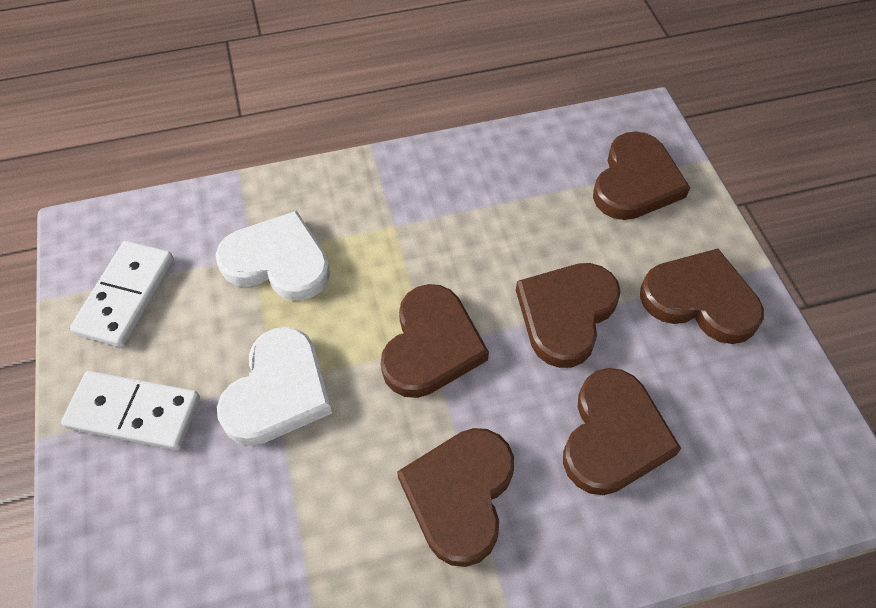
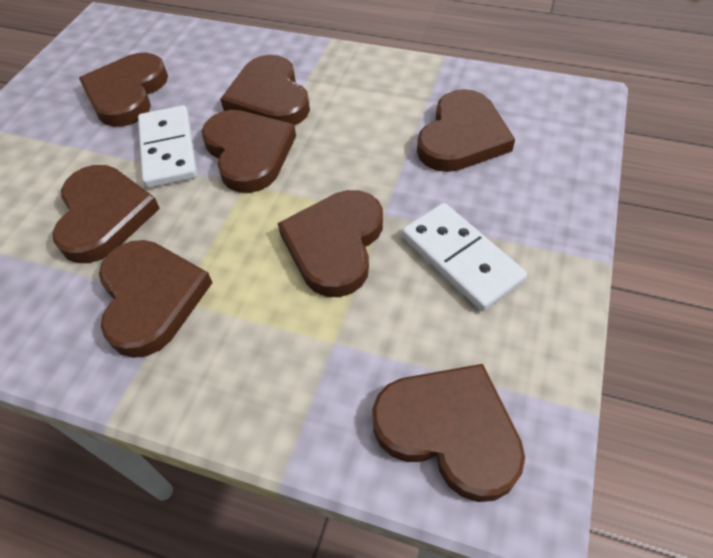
brown heart: 6 -> 8
white heart: 2 -> 0

